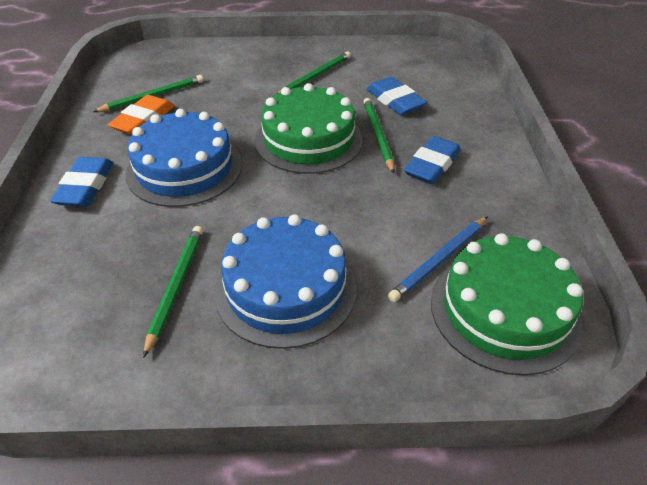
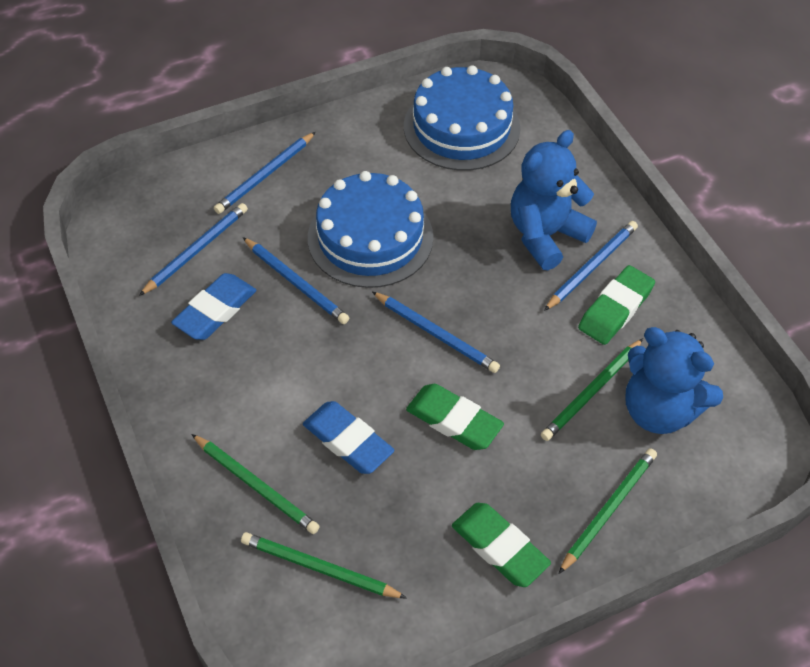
blue eraser: 3 -> 2
blue pencil: 1 -> 5
blue teddy bear: 0 -> 2
green cake: 2 -> 0
green eraser: 0 -> 3
orange eraser: 1 -> 0

